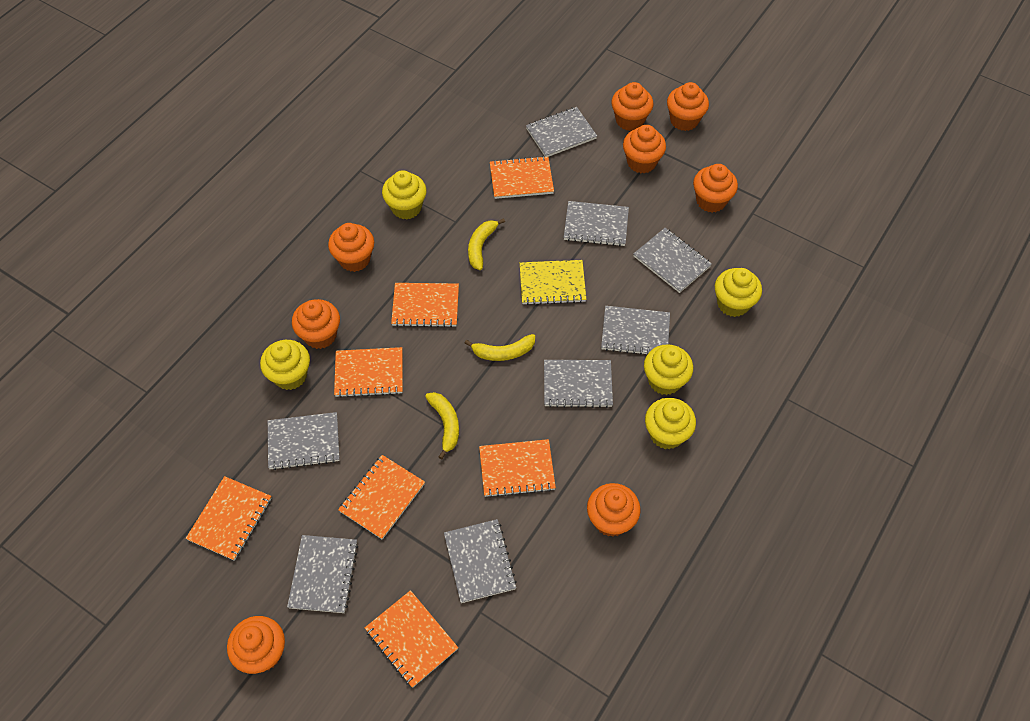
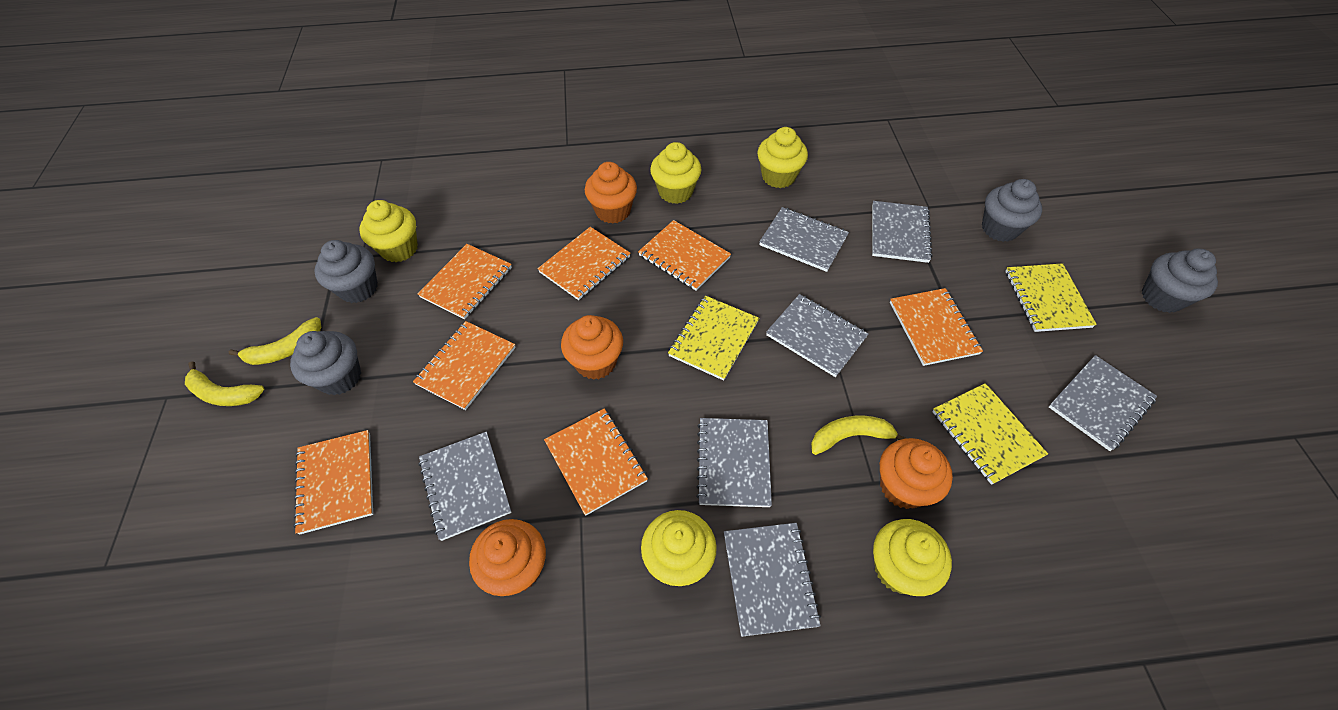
grey cupcake: 0 -> 4
grey notebook: 8 -> 7
orange cupcake: 8 -> 4
yellow notebook: 1 -> 3

